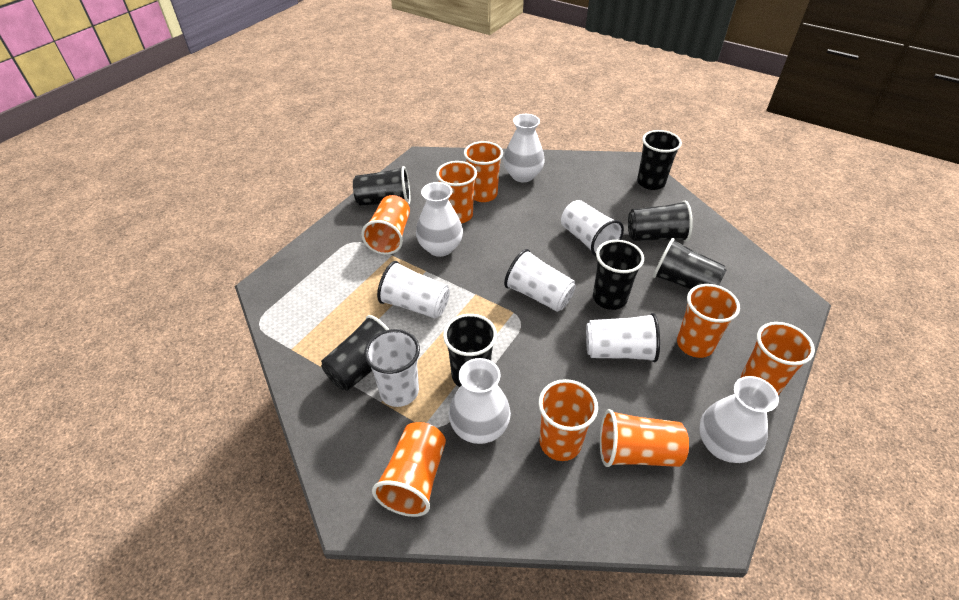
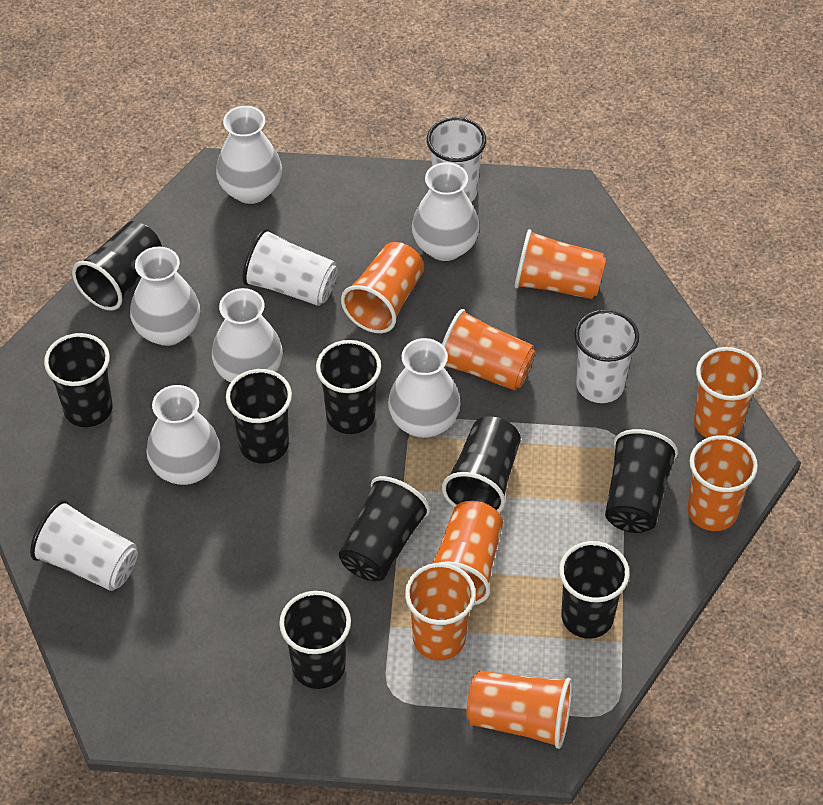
black cup: 7 -> 9
white cup: 5 -> 4
white vase: 4 -> 6

